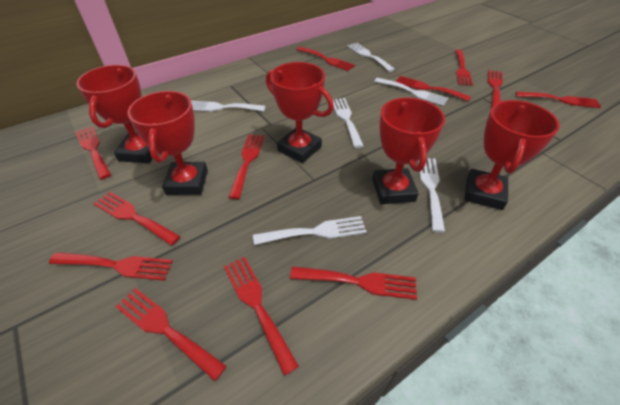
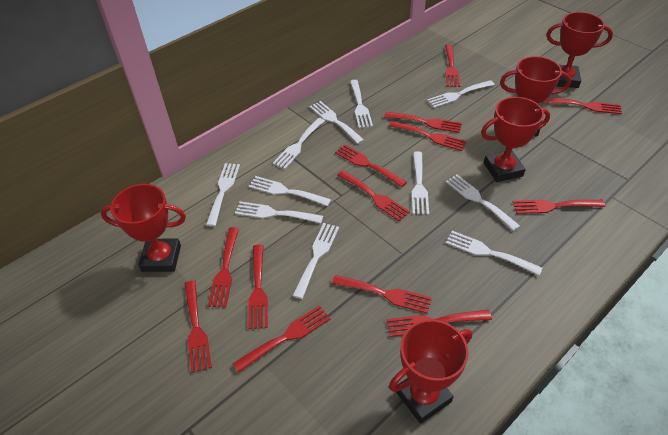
red fork: 12 -> 13
white fork: 6 -> 11

